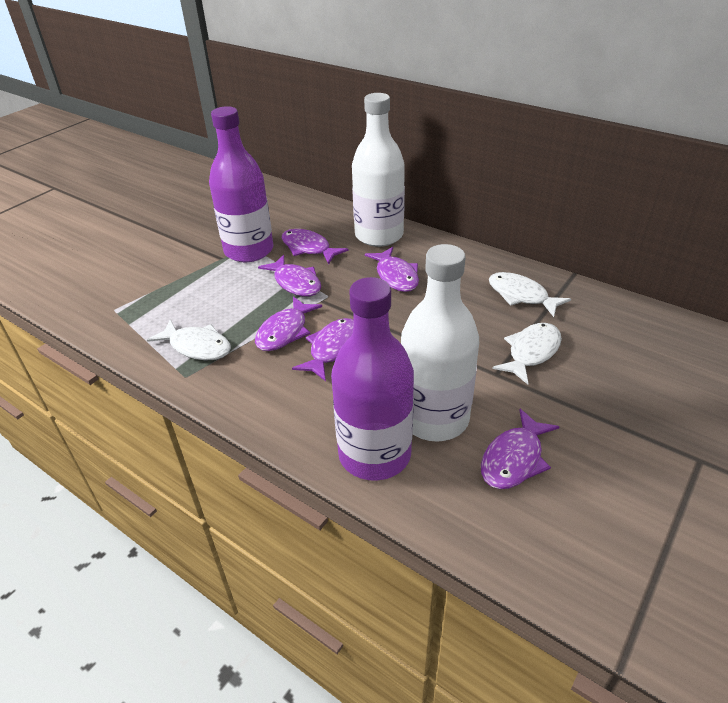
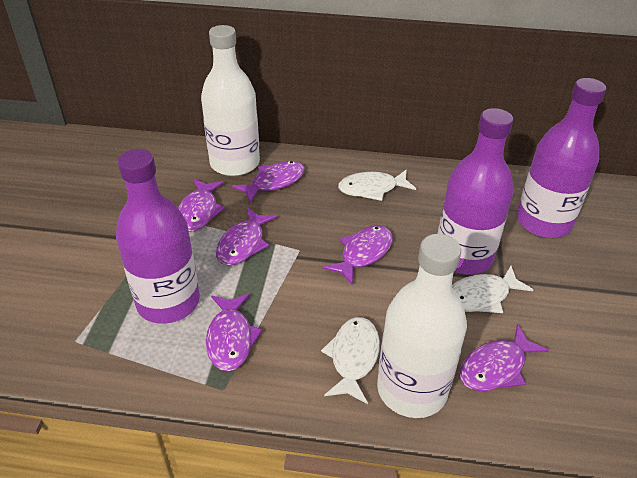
purple bottle: 2 -> 3

